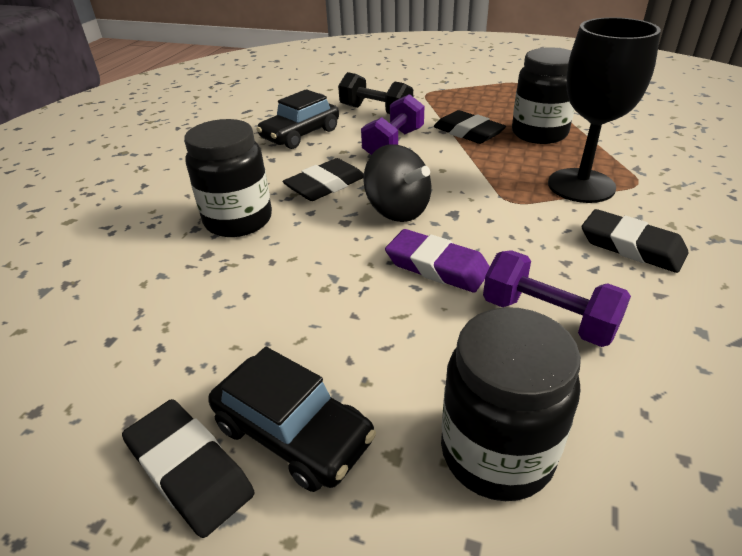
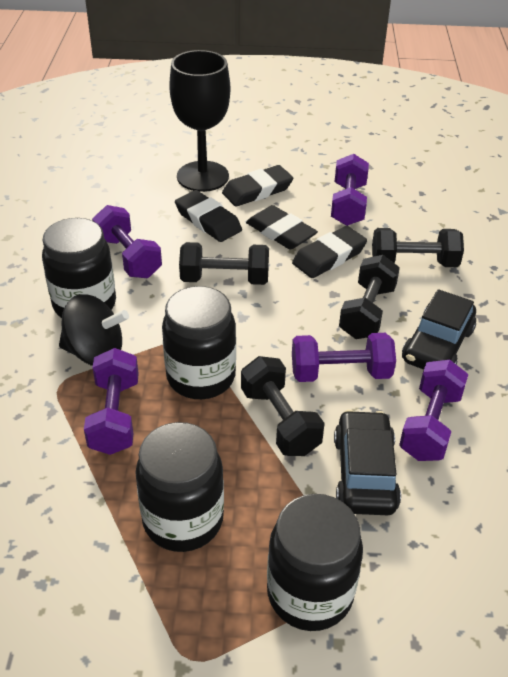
black dumbbell: 1 -> 4
black jar: 3 -> 4
purple dumbbell: 2 -> 5
purple eraser: 1 -> 0

